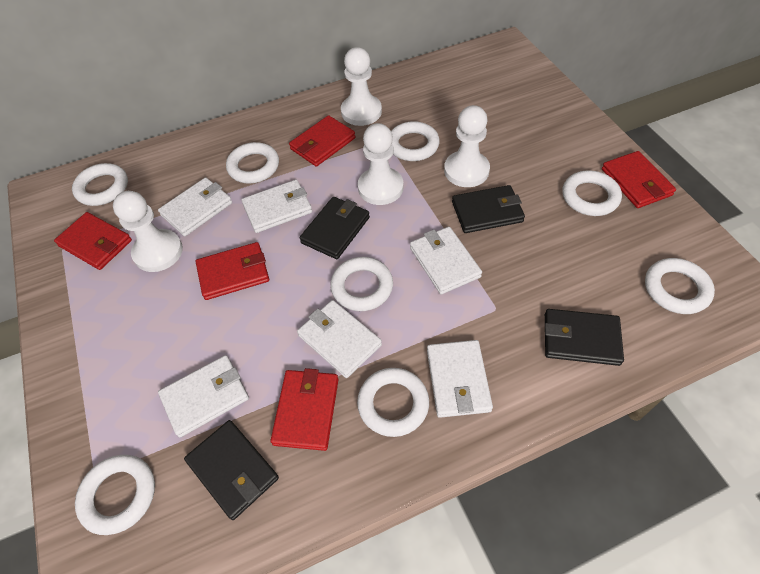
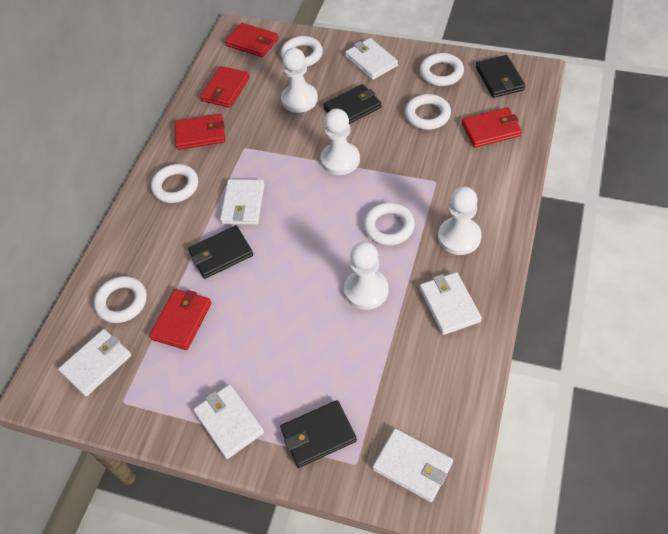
white ring: 8 -> 6

